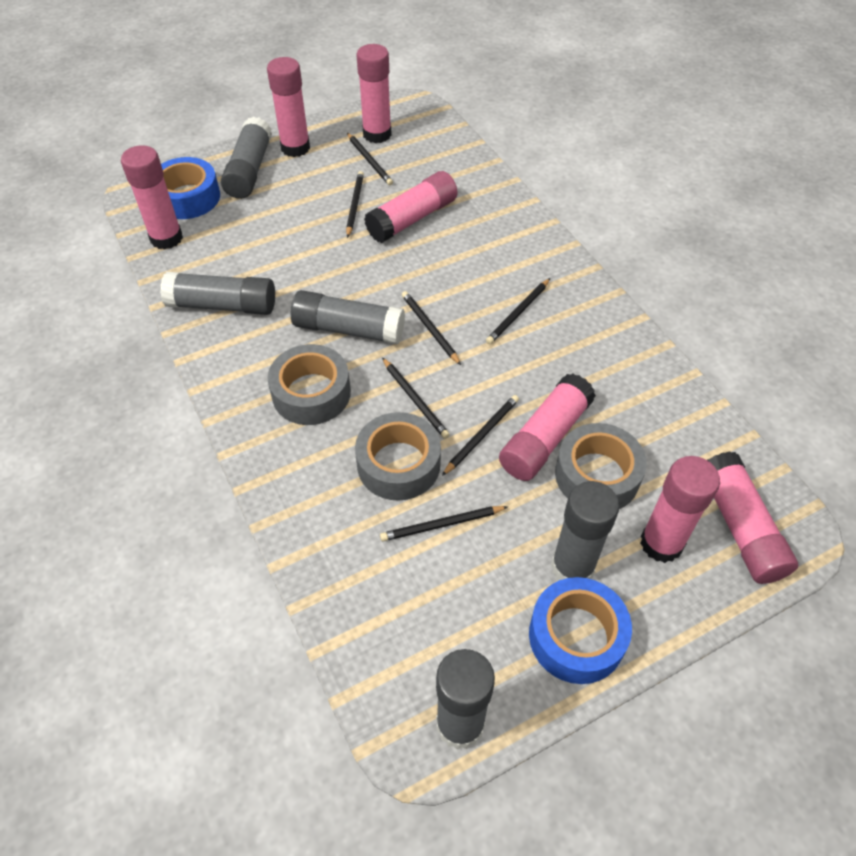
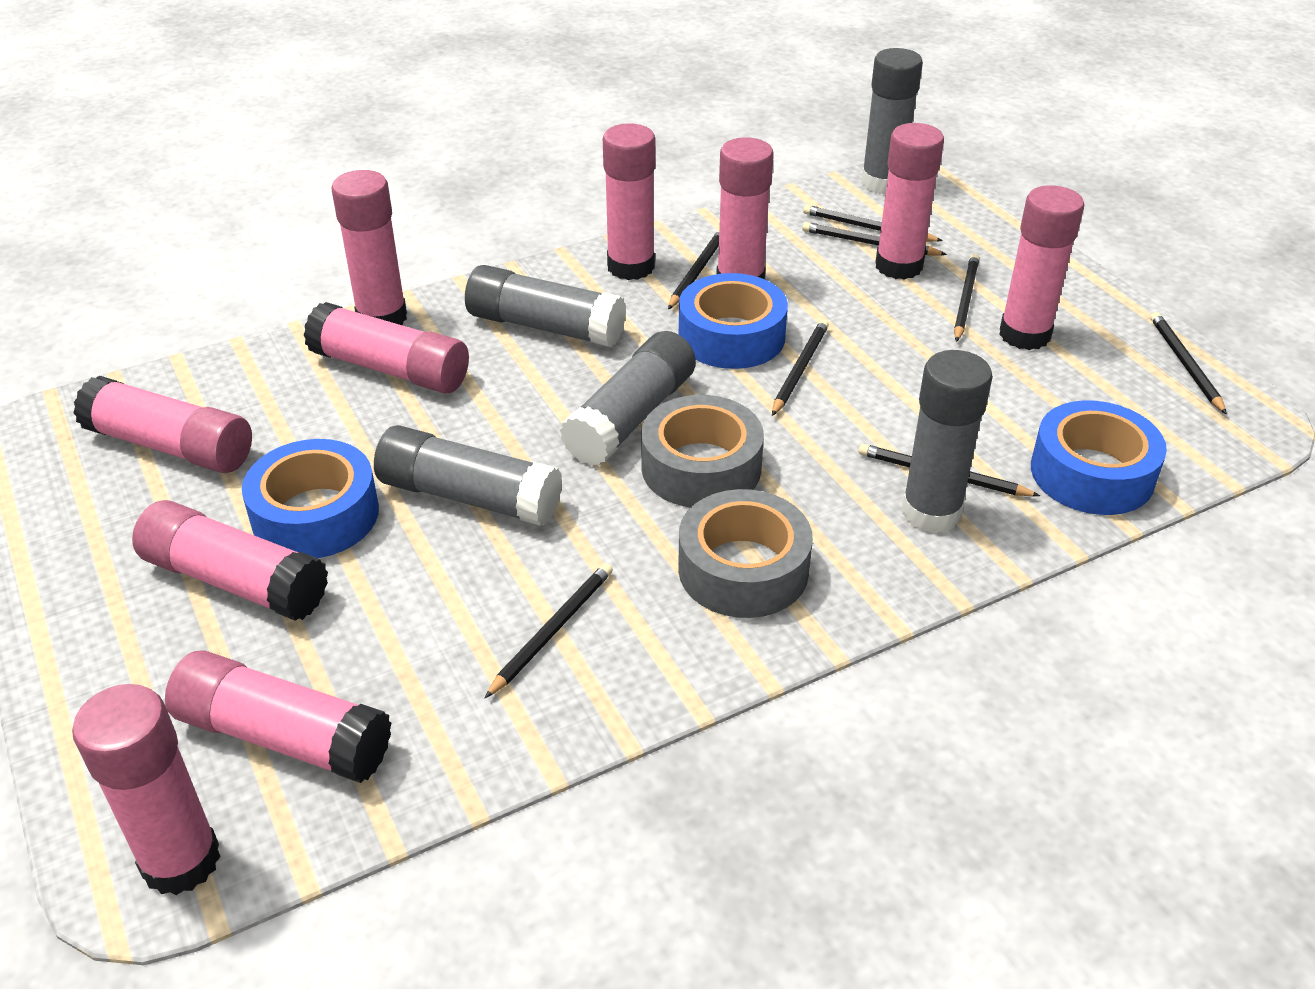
black pencil: 7 -> 8
blue tape: 2 -> 3
grey tape: 3 -> 2
pink glue stick: 7 -> 10

